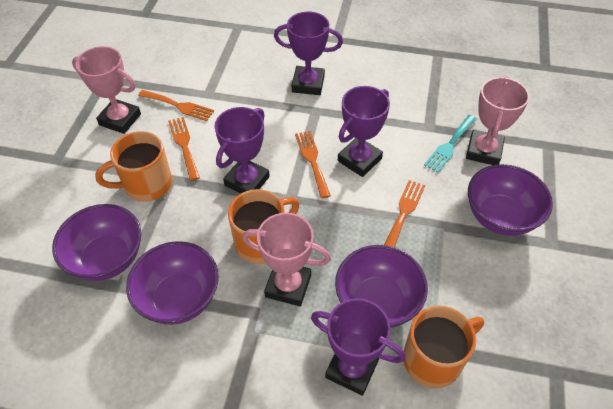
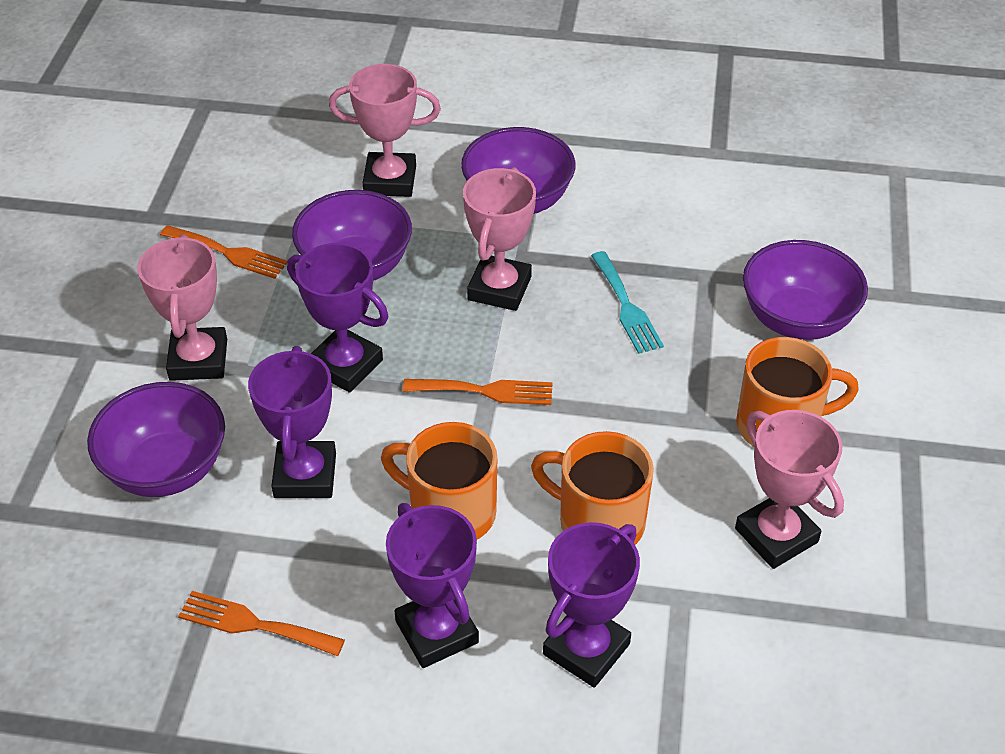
orange fork: 4 -> 3
pink trophy: 3 -> 4

